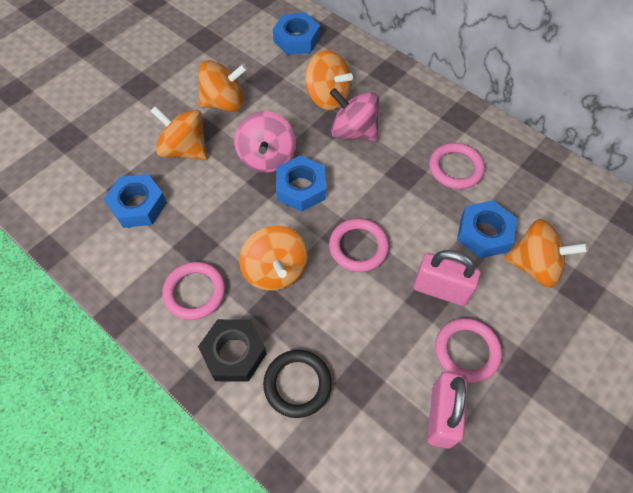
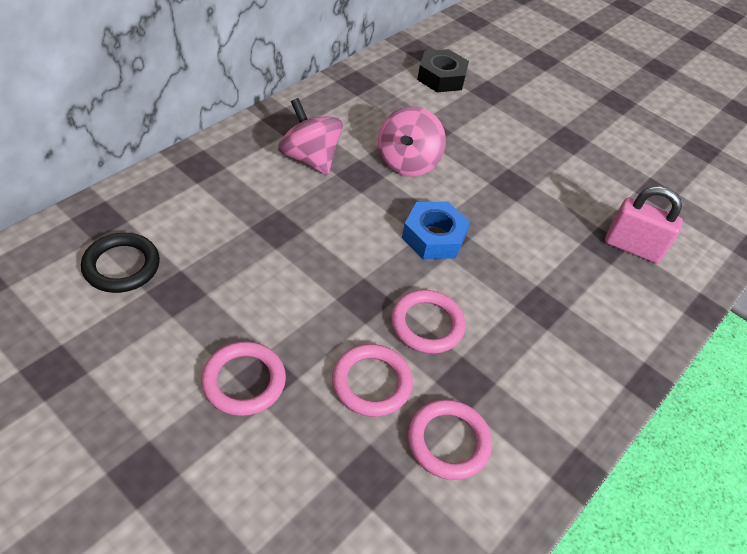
blue nut: 4 -> 1
orange spinning top: 5 -> 0
pink padlock: 2 -> 1

